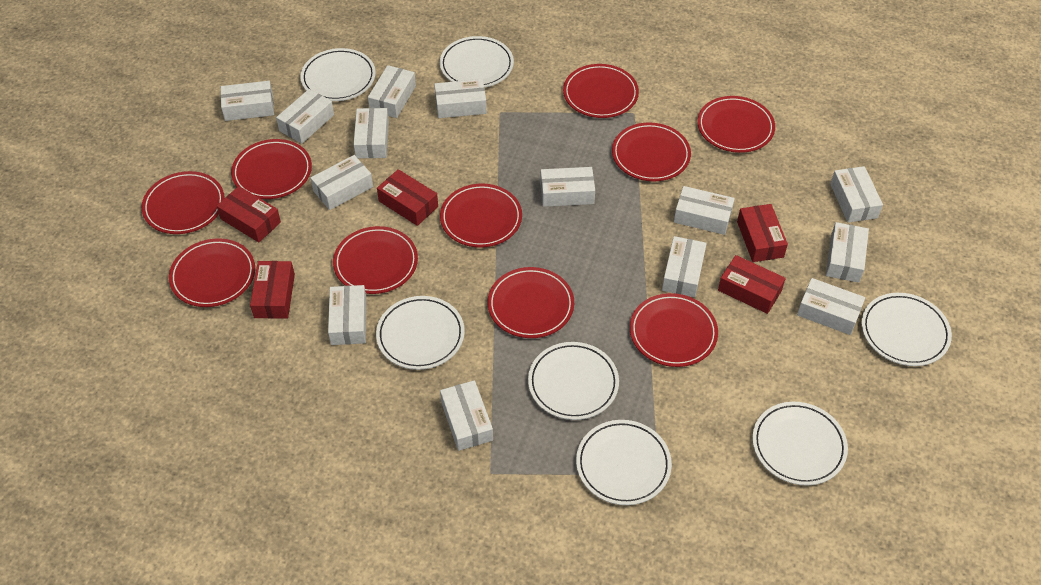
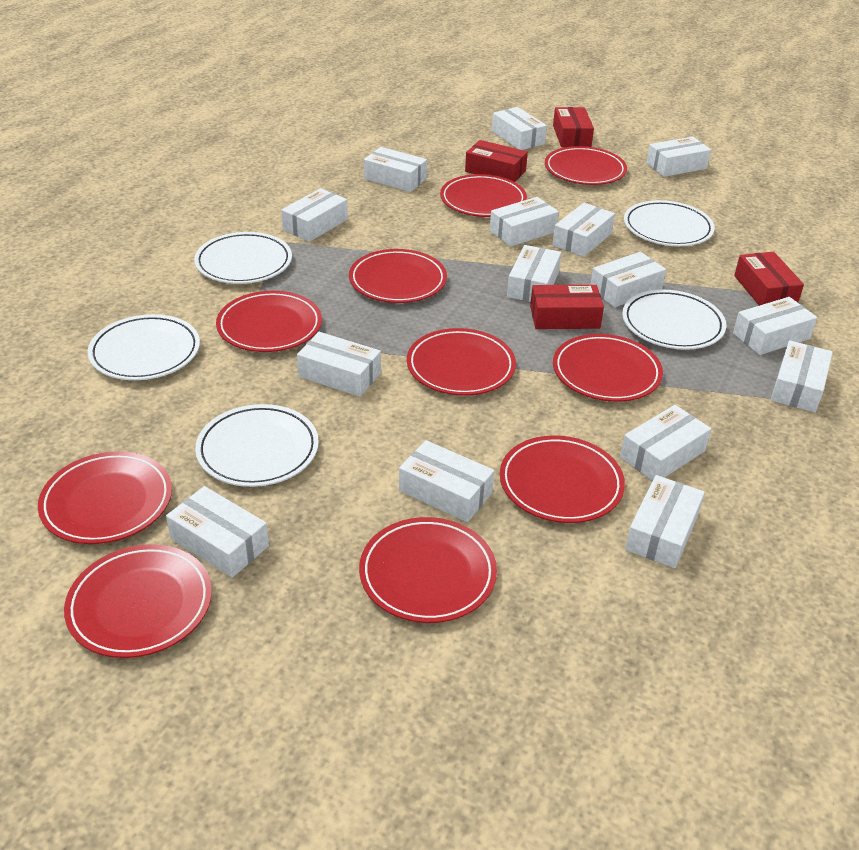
red box: 5 -> 4
white box: 14 -> 15
white plate: 7 -> 5

